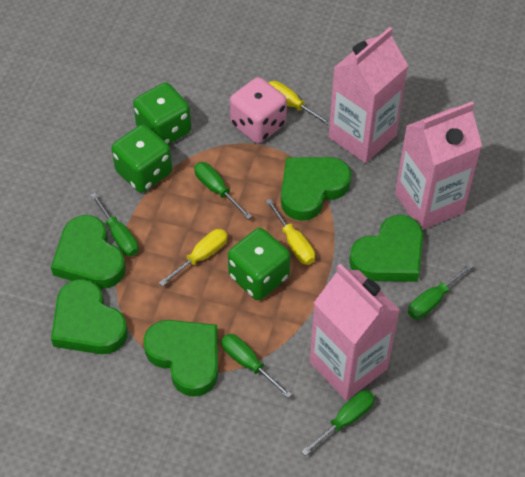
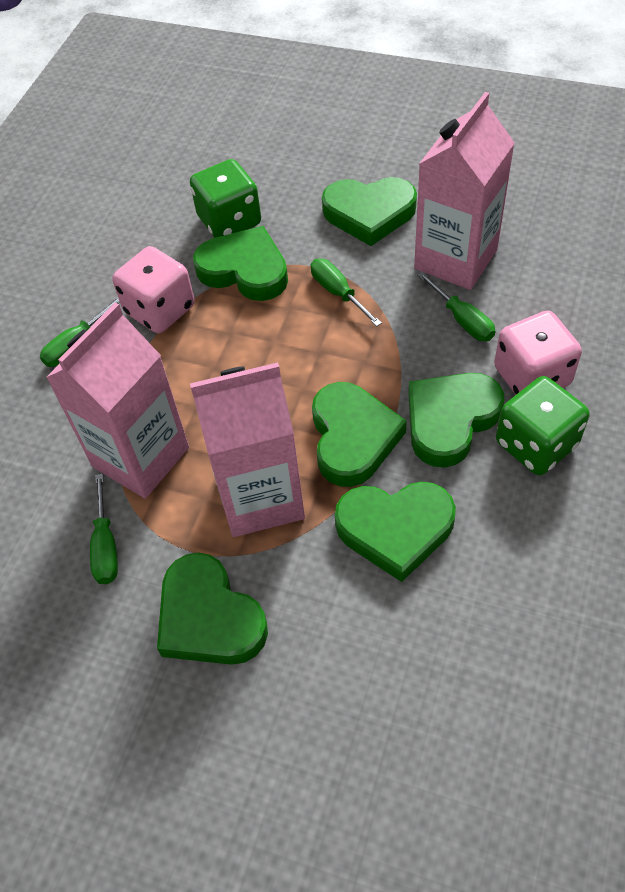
green dice: 3 -> 2
green heart: 5 -> 6
green screwdriver: 5 -> 4
pink dice: 1 -> 2
yellow screwdriver: 3 -> 0

